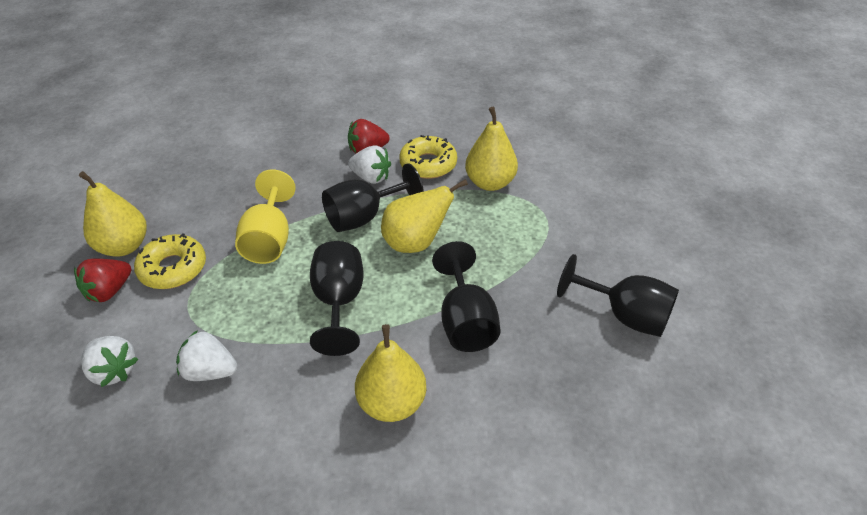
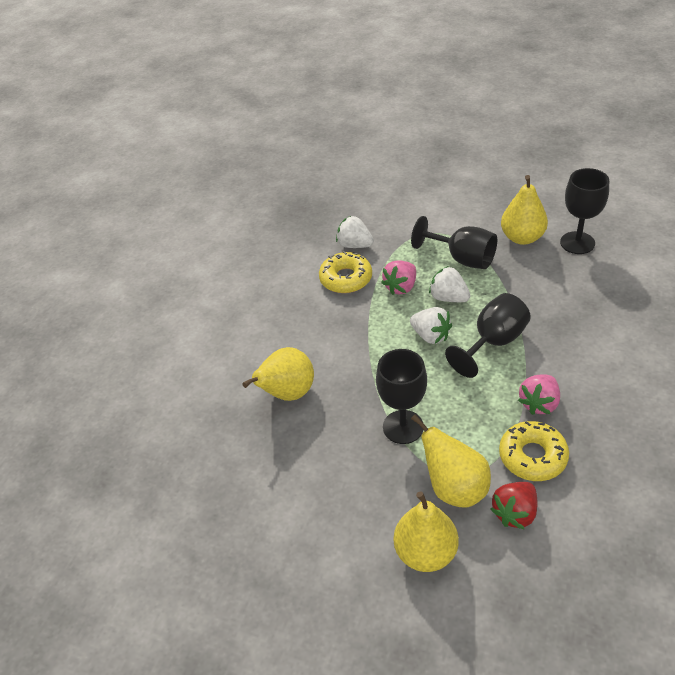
pink strawberry: 0 -> 2
red strawberry: 2 -> 1
yellow goblet: 1 -> 0

